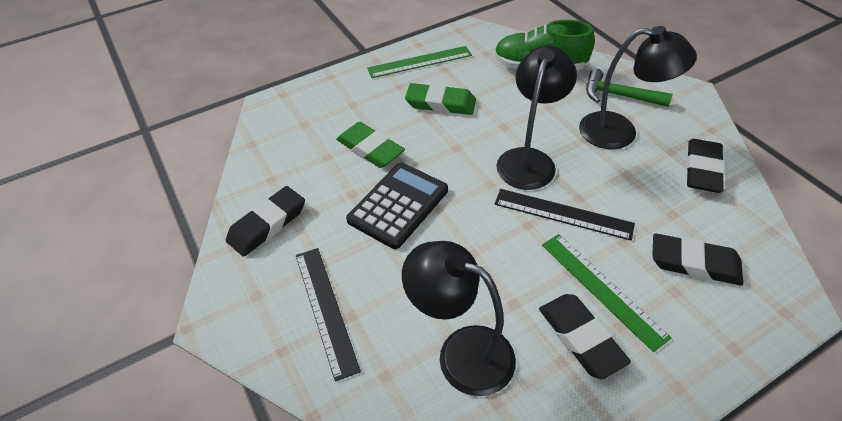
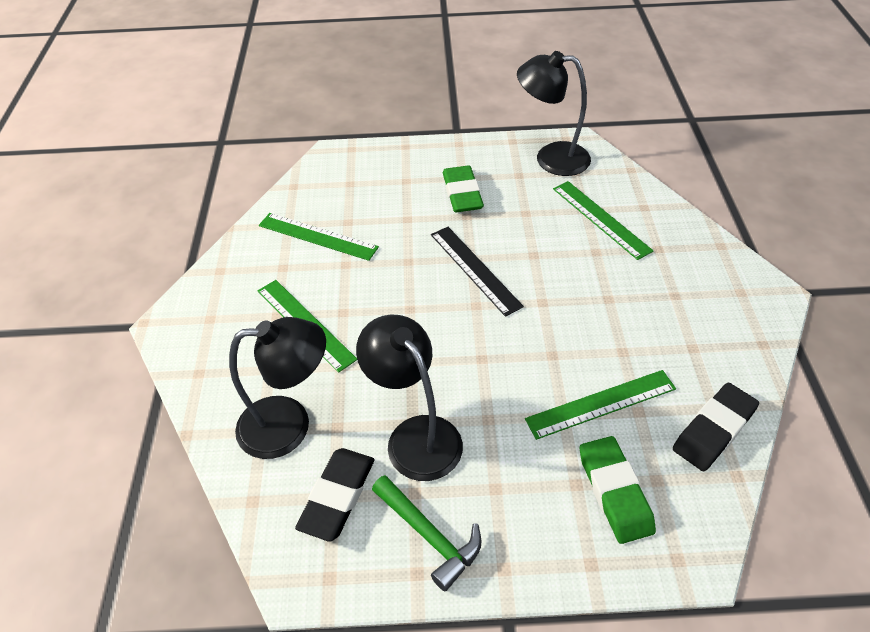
black calculator: 1 -> 0
black eraser: 4 -> 2
black ruler: 2 -> 1
green ruler: 2 -> 4
green shoe: 1 -> 0

